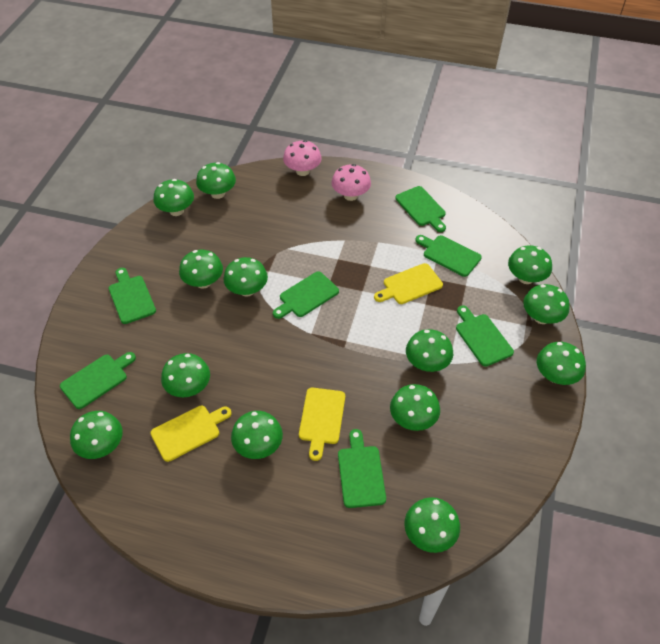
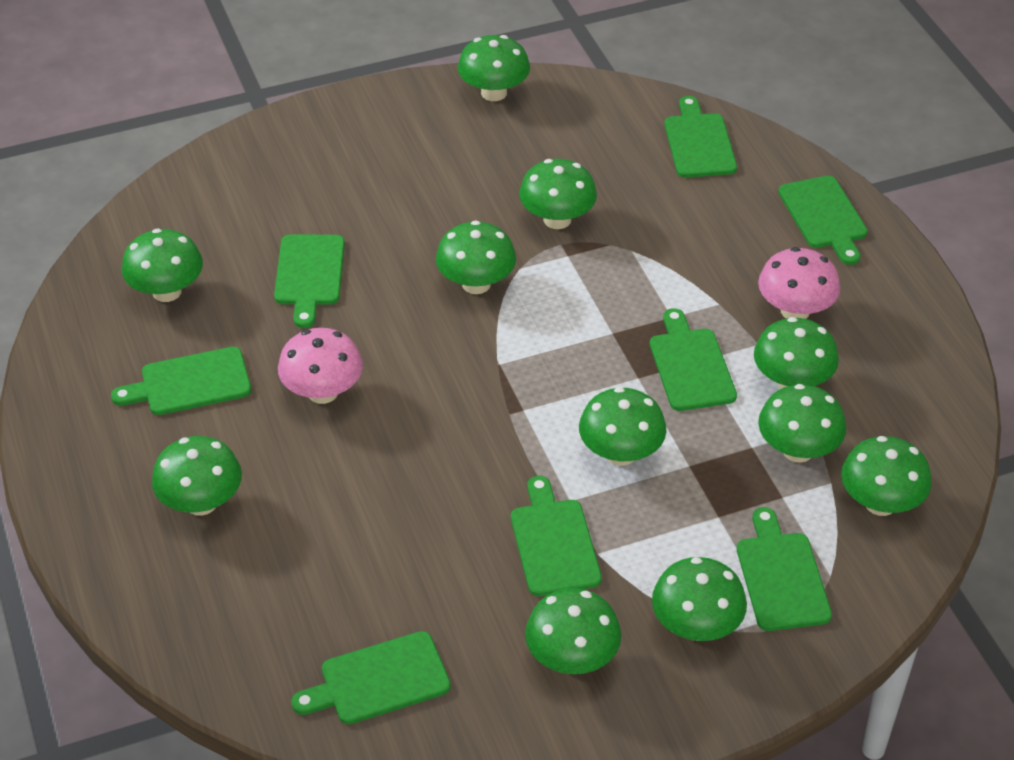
green cutting board: 7 -> 8
green mushroom: 13 -> 11
yellow cutting board: 3 -> 0

